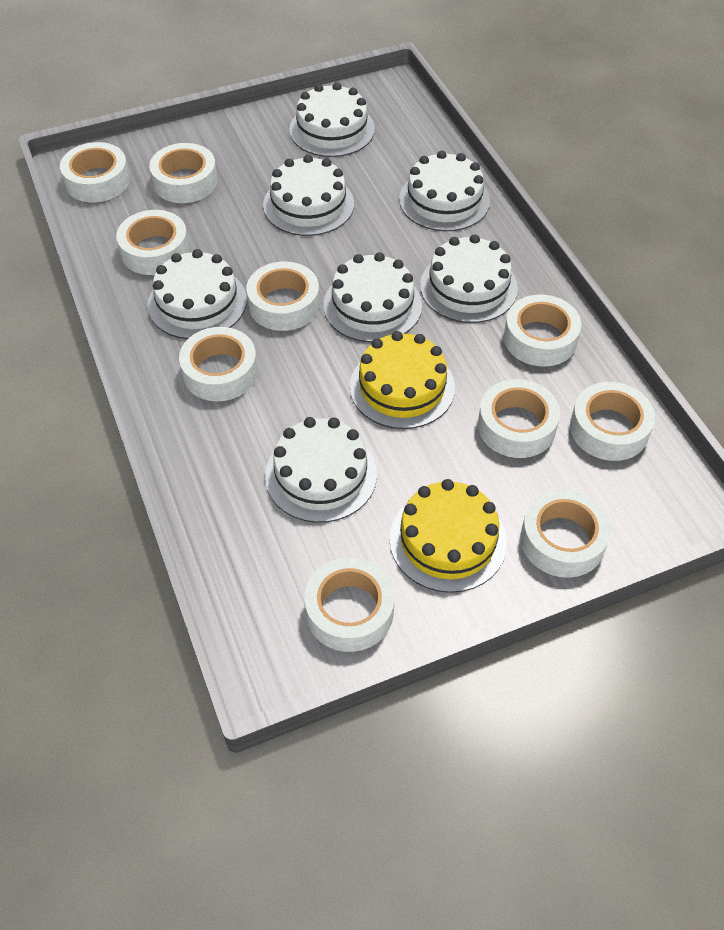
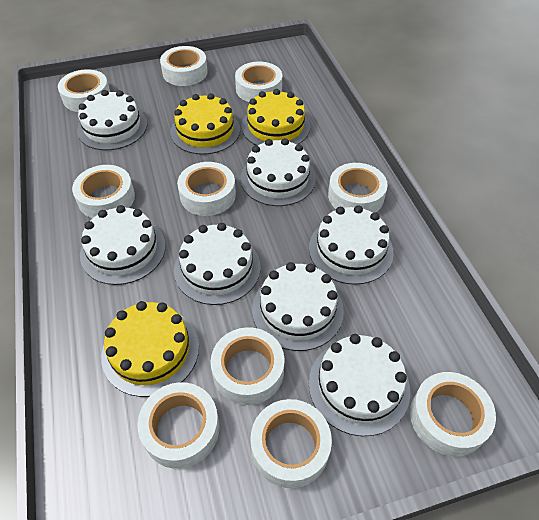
yellow cake: 2 -> 3

